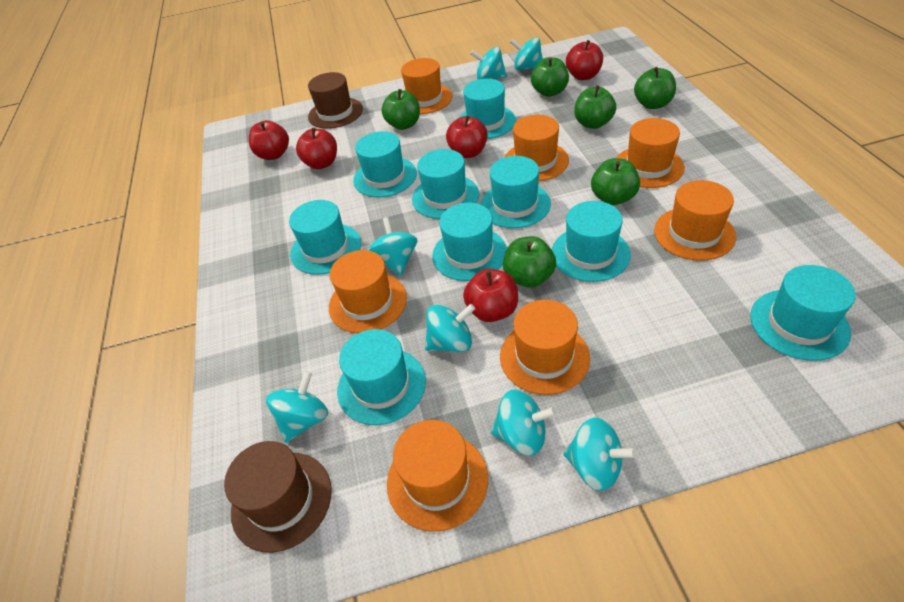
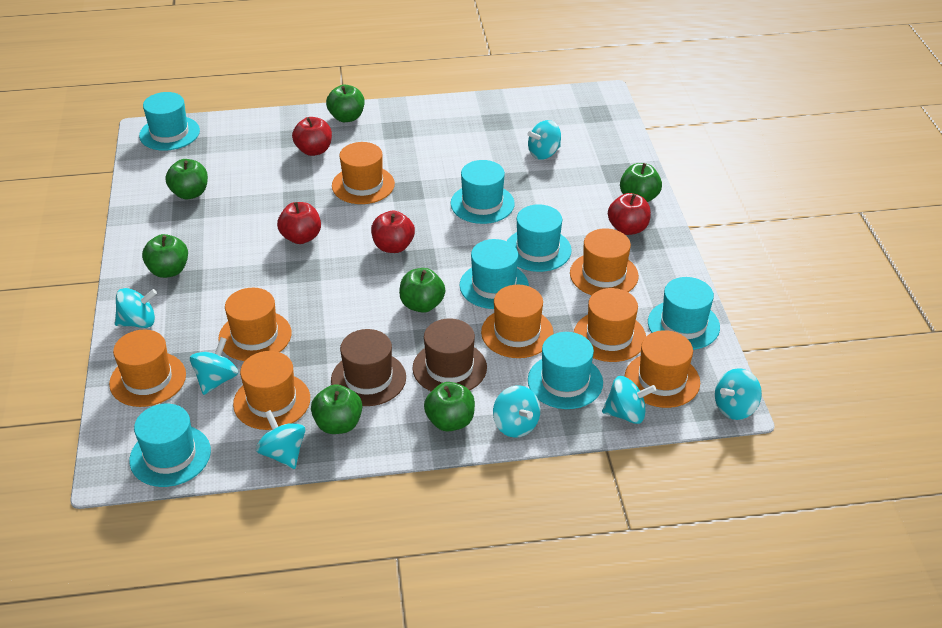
green apple: 6 -> 7
orange hat: 7 -> 8
red apple: 5 -> 4
turquoise hat: 9 -> 7

